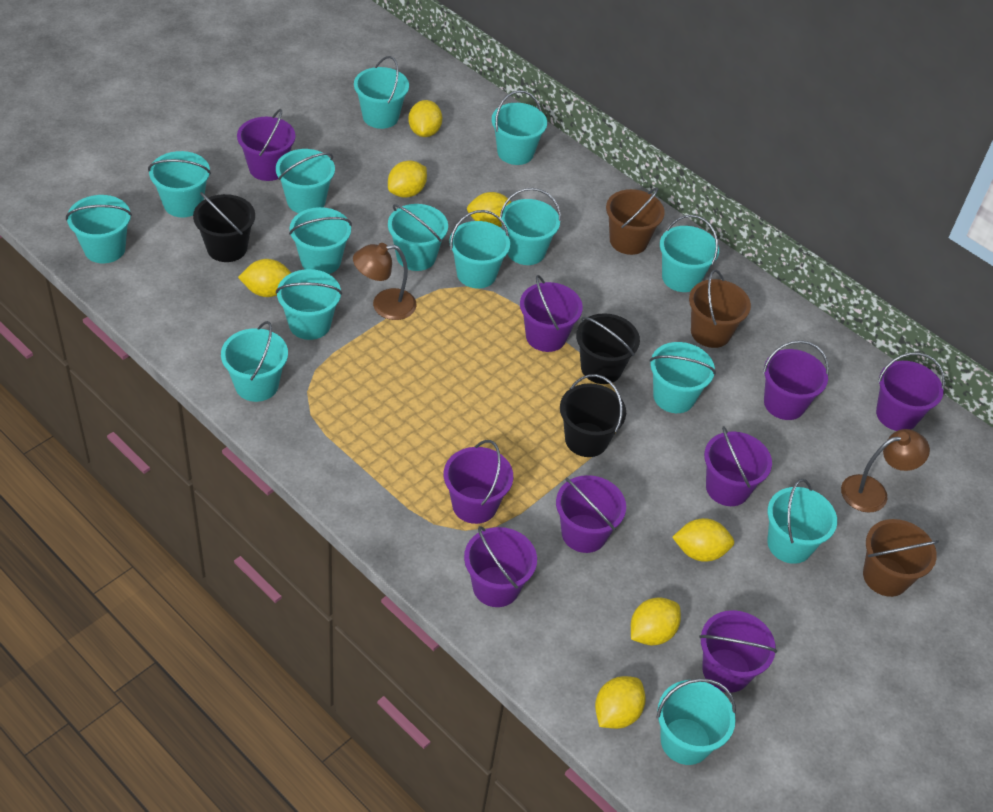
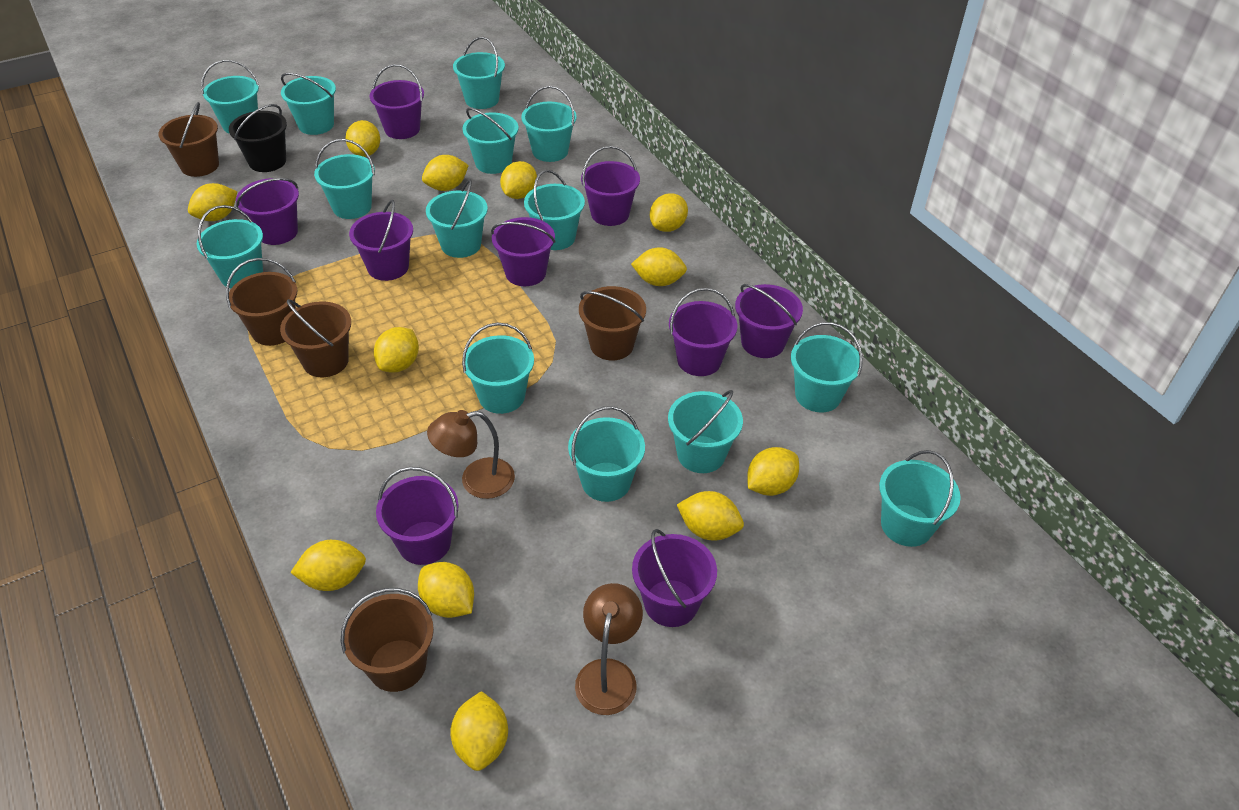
black bucket: 3 -> 1
brown bucket: 3 -> 5
turquoise bucket: 15 -> 14
yellow lemon: 7 -> 12

